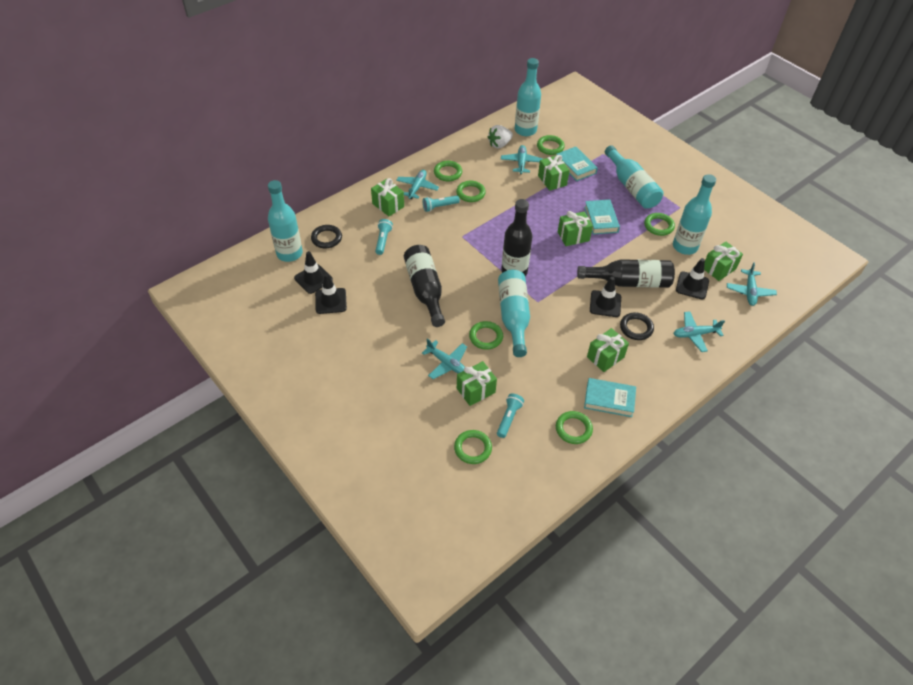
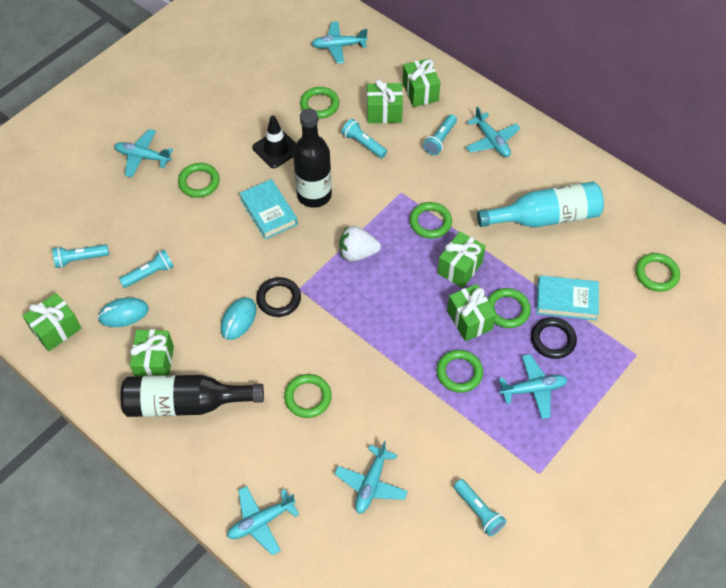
black bottle: 3 -> 2
black traffic cone: 4 -> 1
turquoise book: 3 -> 2
turquoise bottle: 5 -> 1
turquoise flashlight: 3 -> 5
turquoise mouse: 0 -> 2
turquoise plane: 5 -> 6

